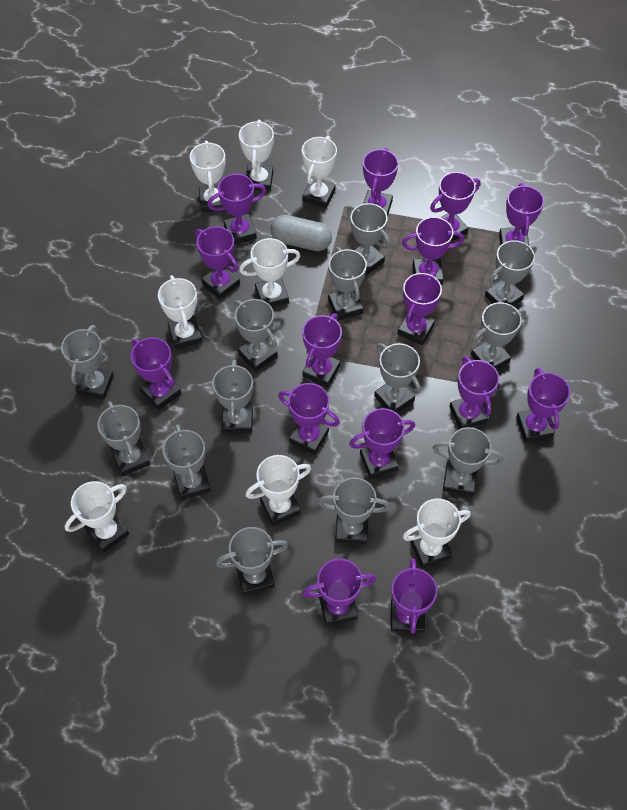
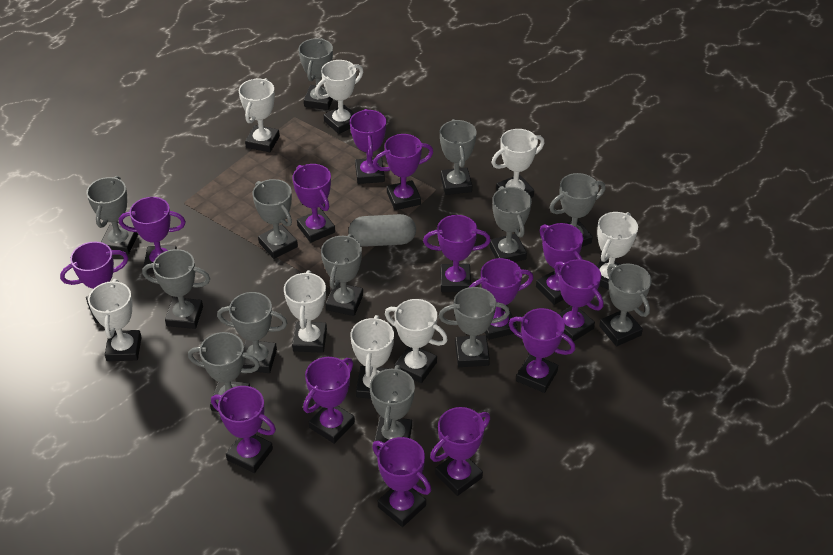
purple trophy: 15 -> 14

